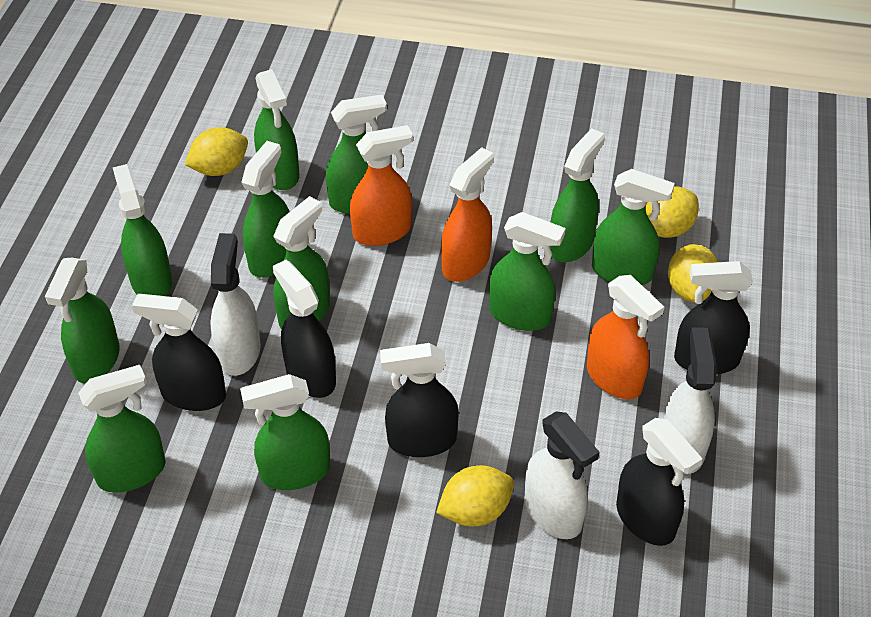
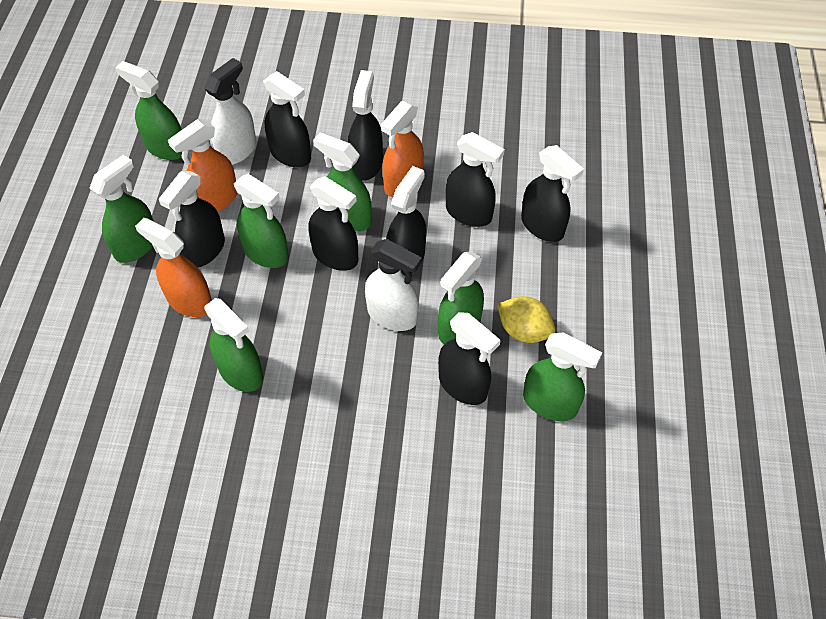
black spray bottle: 5 -> 8
green spray bottle: 11 -> 7
white spray bottle: 3 -> 2
yellow lemon: 4 -> 1

